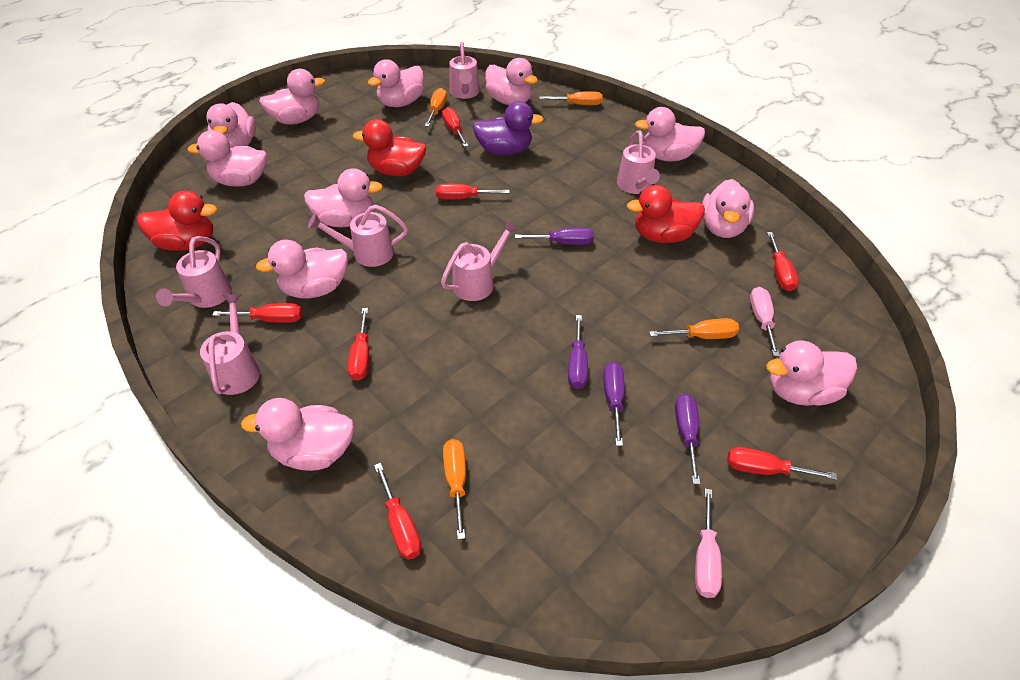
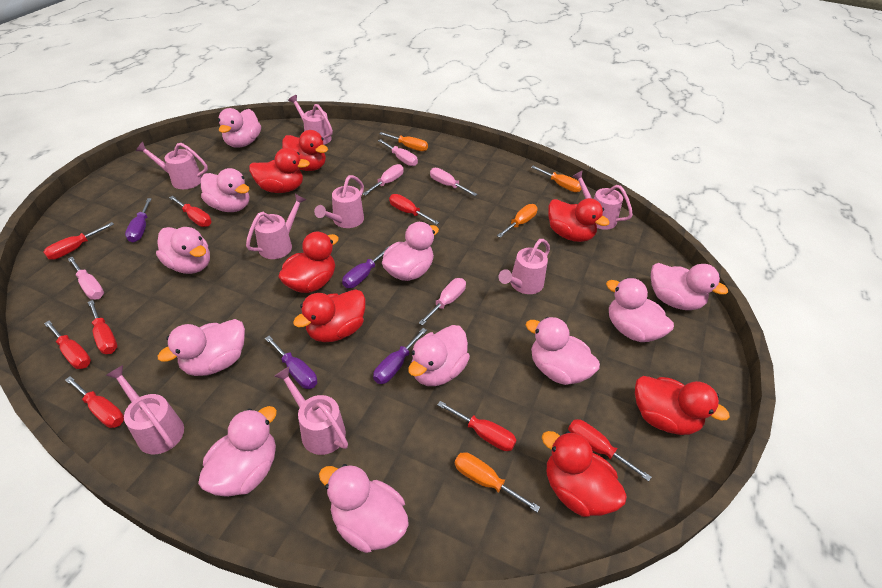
pink screwdriver: 2 -> 5
pink watering can: 6 -> 8
purple duck: 1 -> 0
red duck: 3 -> 7
red screwdriver: 7 -> 8

